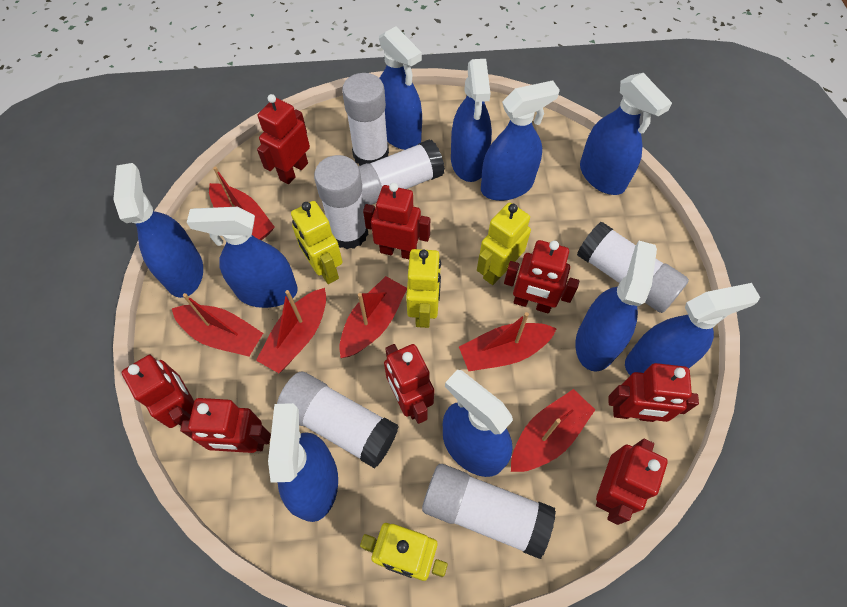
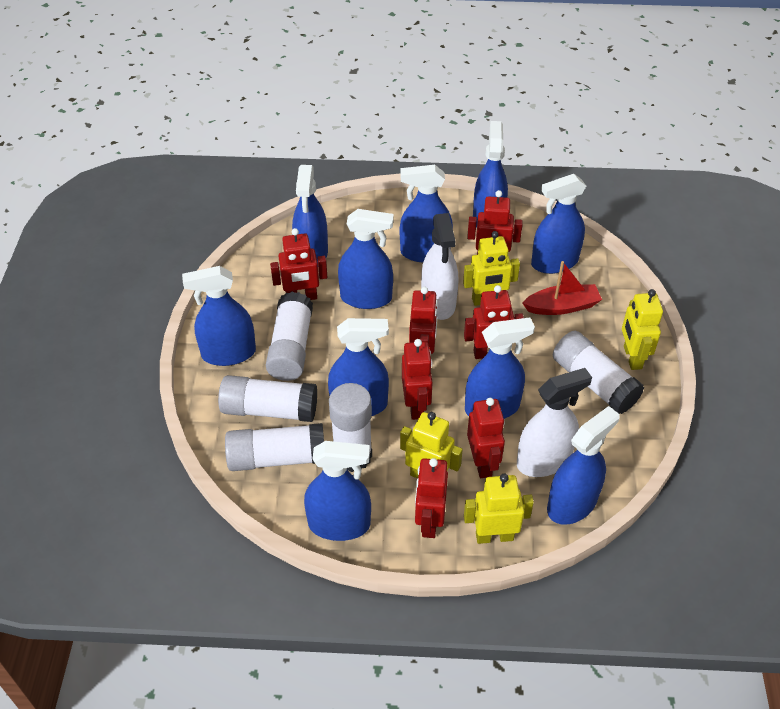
red boat: 6 -> 1
red robot: 8 -> 7
white glue stick: 6 -> 5
white spray bottle: 0 -> 2

